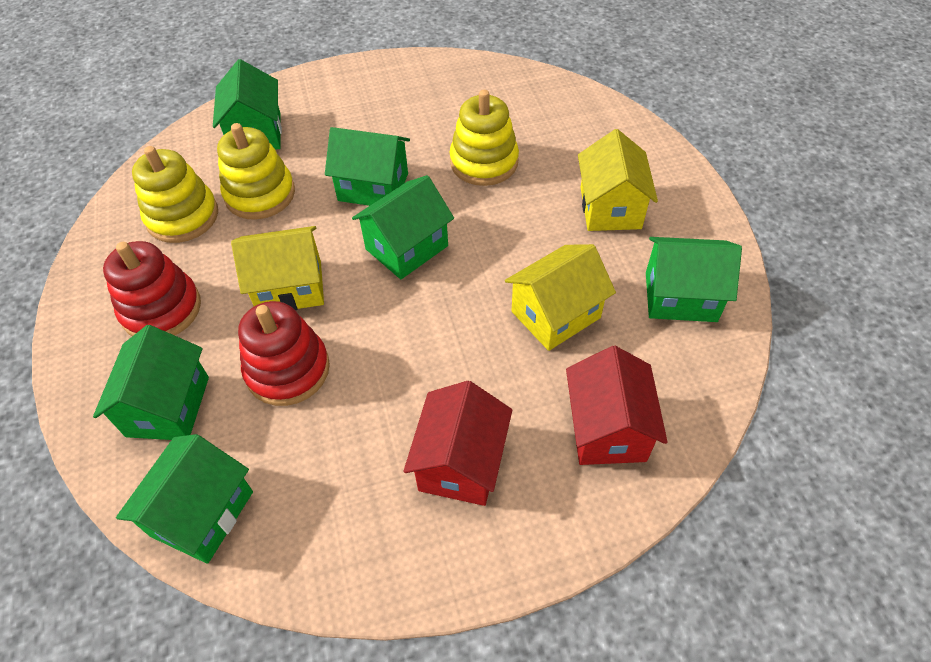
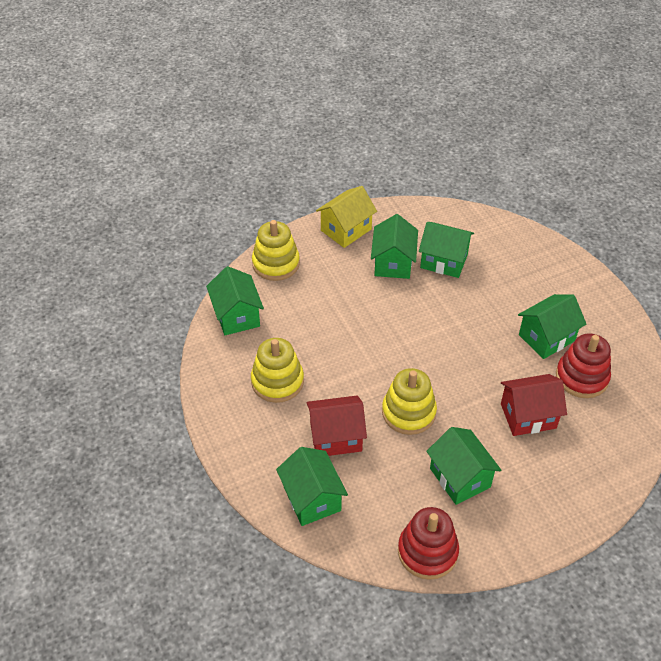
yellow house: 3 -> 1

